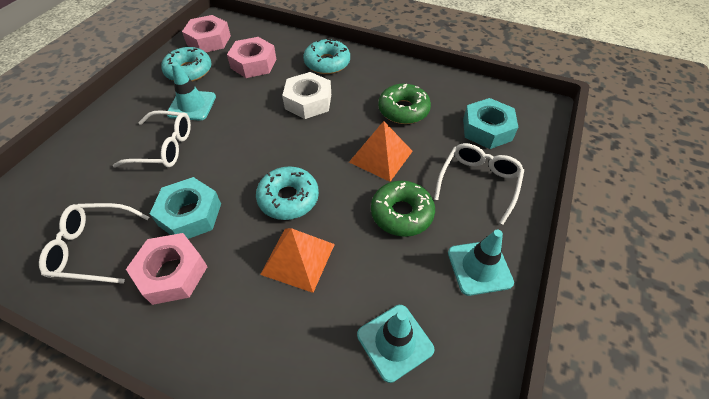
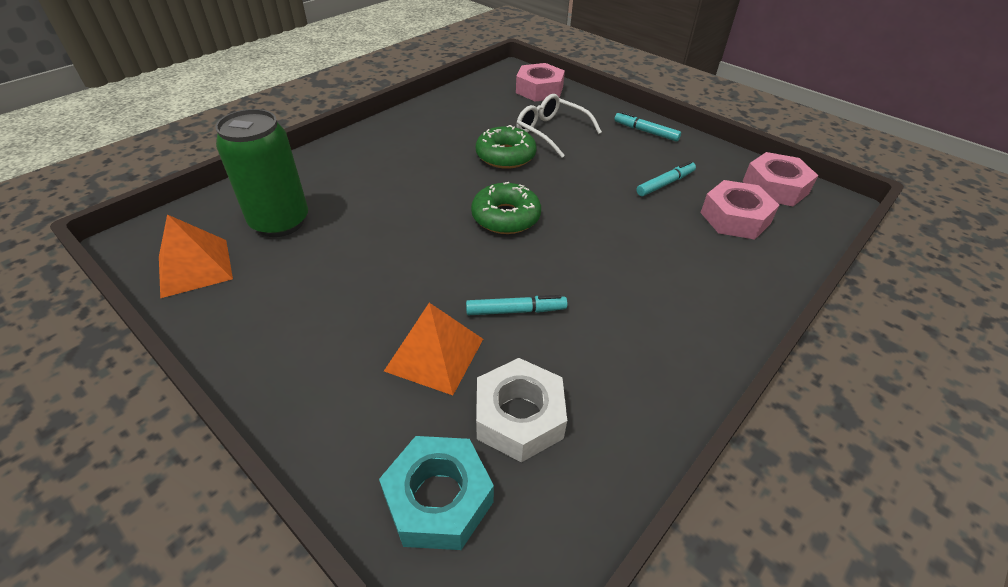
green can: 0 -> 1
turquoise donut: 3 -> 0
turquoise marker: 0 -> 3
turquoise nut: 2 -> 1
turquoise traffic cone: 3 -> 0
white glasses: 3 -> 1

